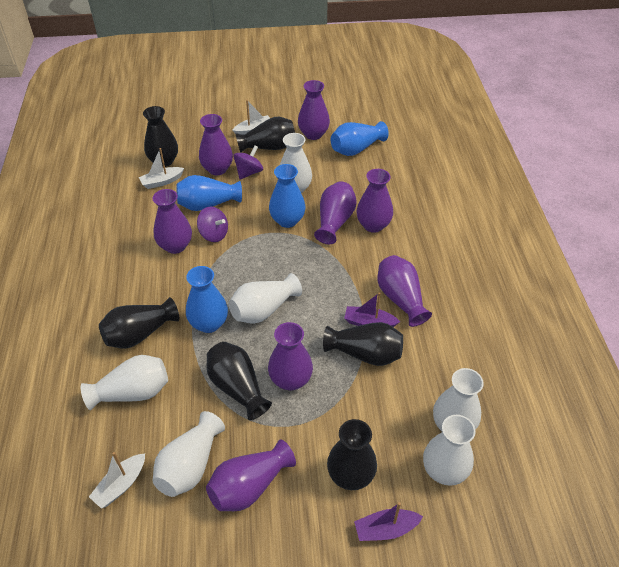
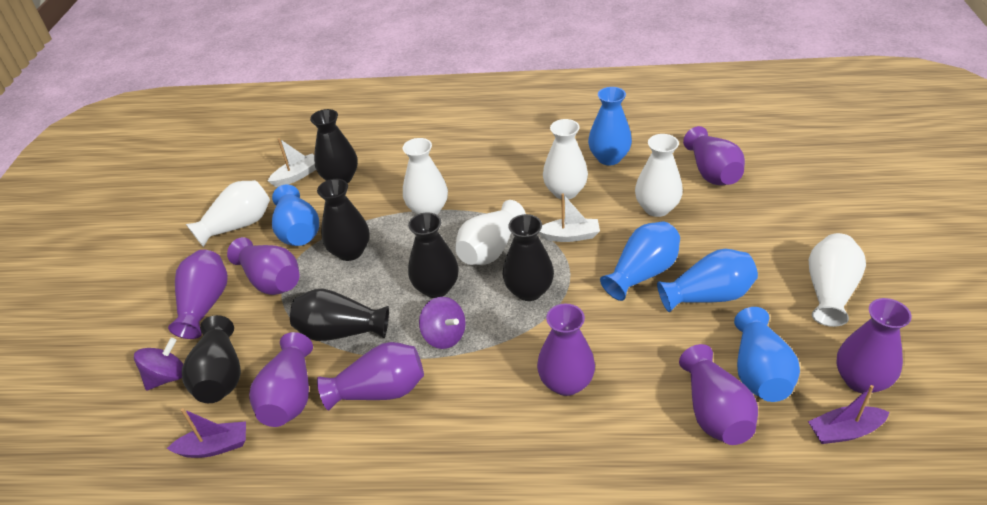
blue vase: 4 -> 5
white boat: 3 -> 2

